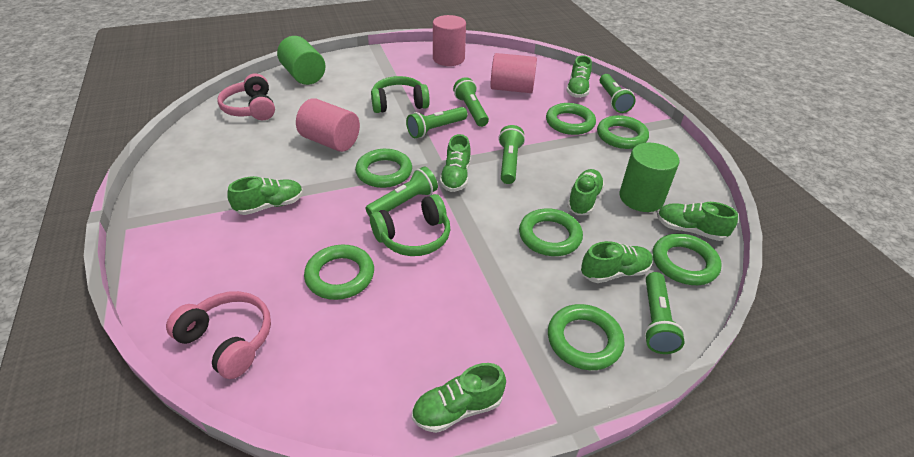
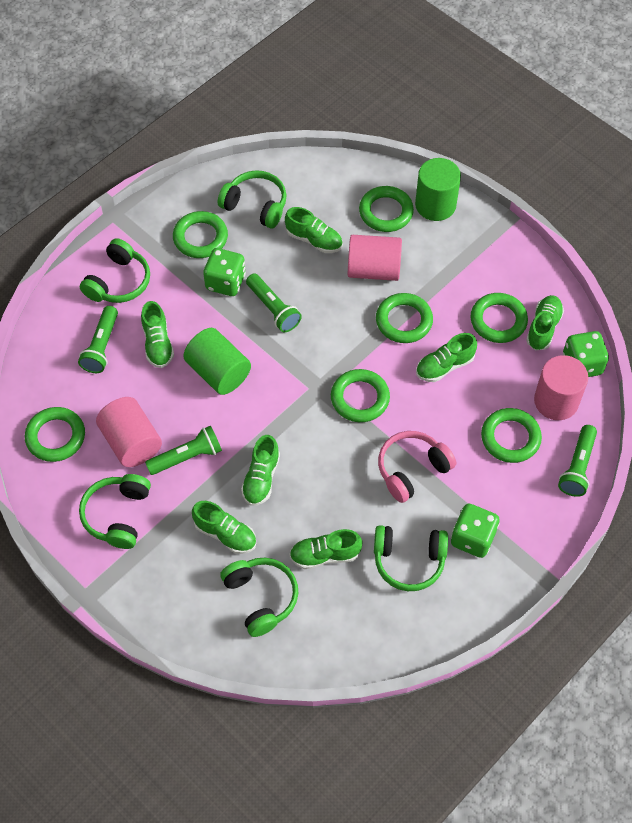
green dice: 0 -> 3
green flashlight: 6 -> 4
green headphones: 2 -> 5
pink headphones: 2 -> 1

